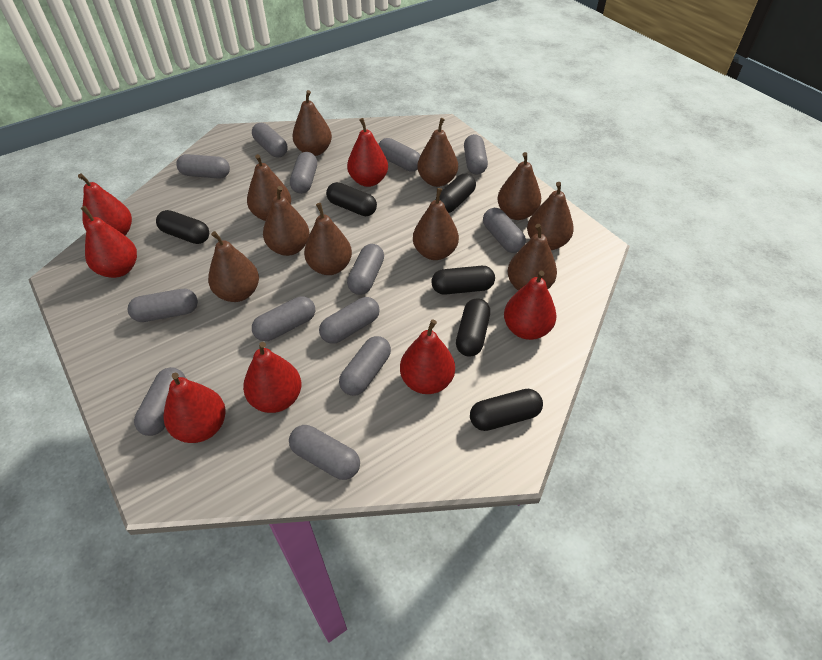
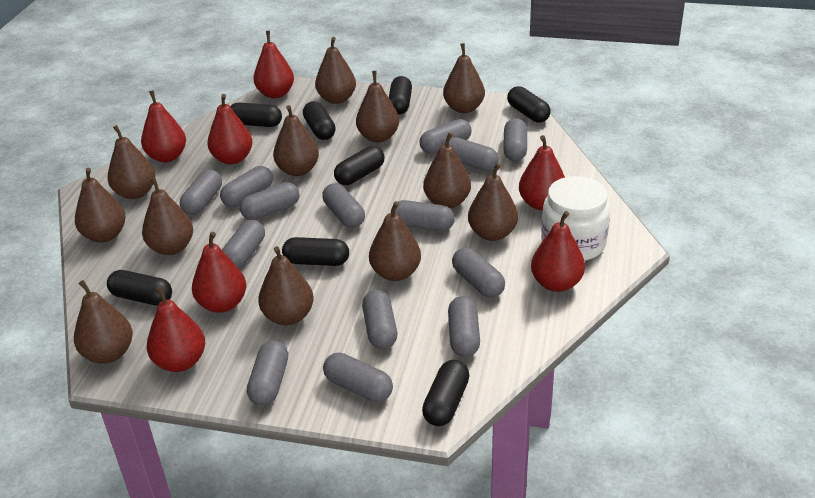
black capsule: 6 -> 8
brown pear: 10 -> 12
grey capsule: 13 -> 14
white jar: 0 -> 1

